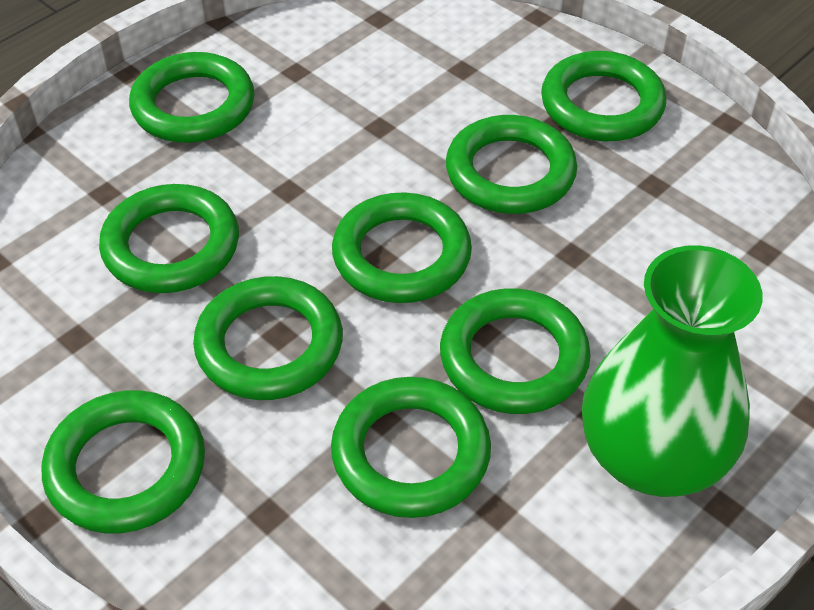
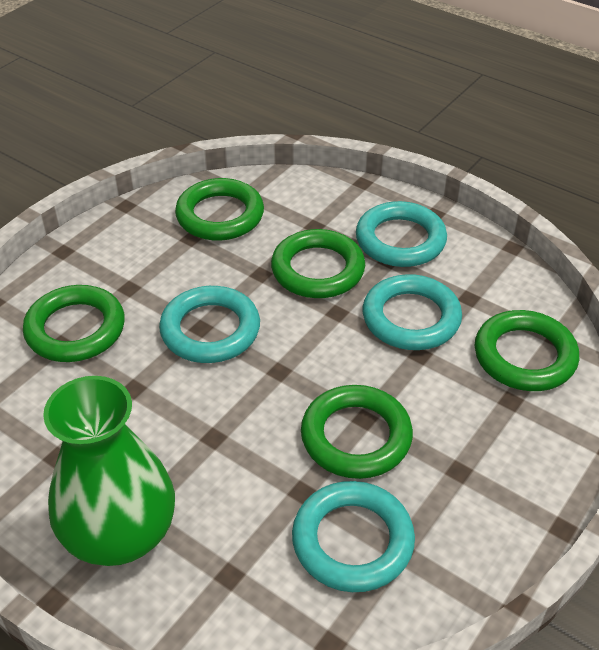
green ring: 9 -> 5
turquoise ring: 0 -> 4

